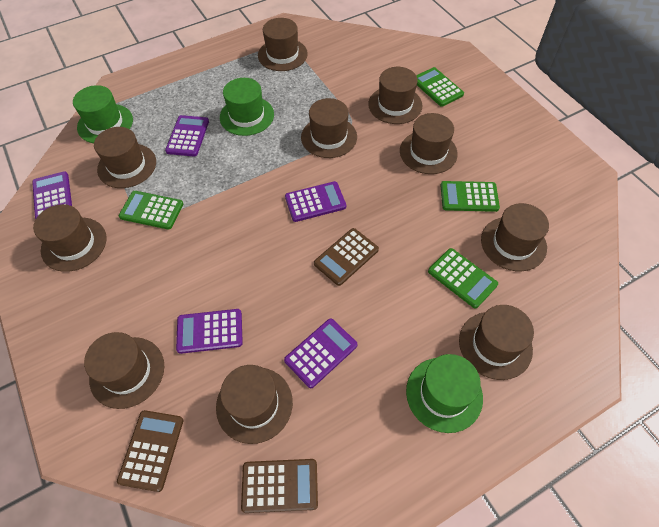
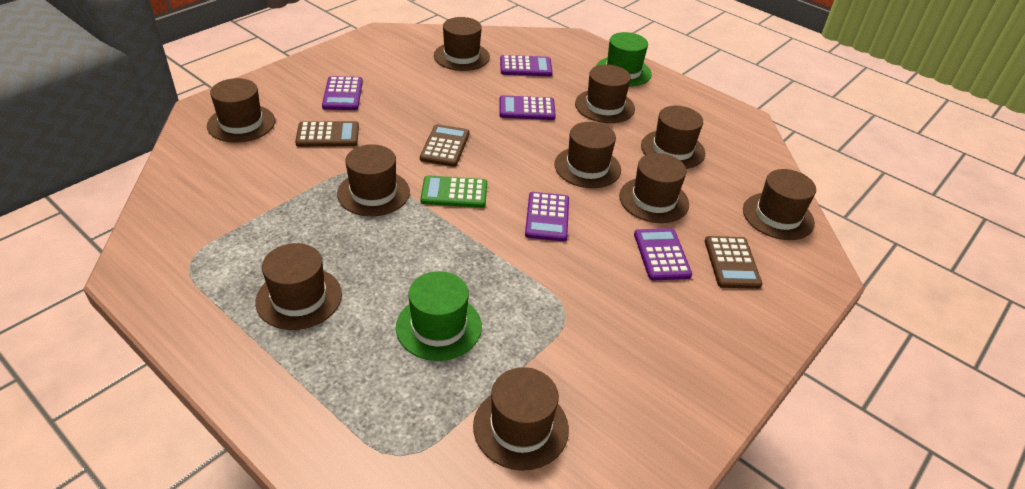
green calculator: 4 -> 1
green hat: 3 -> 2

